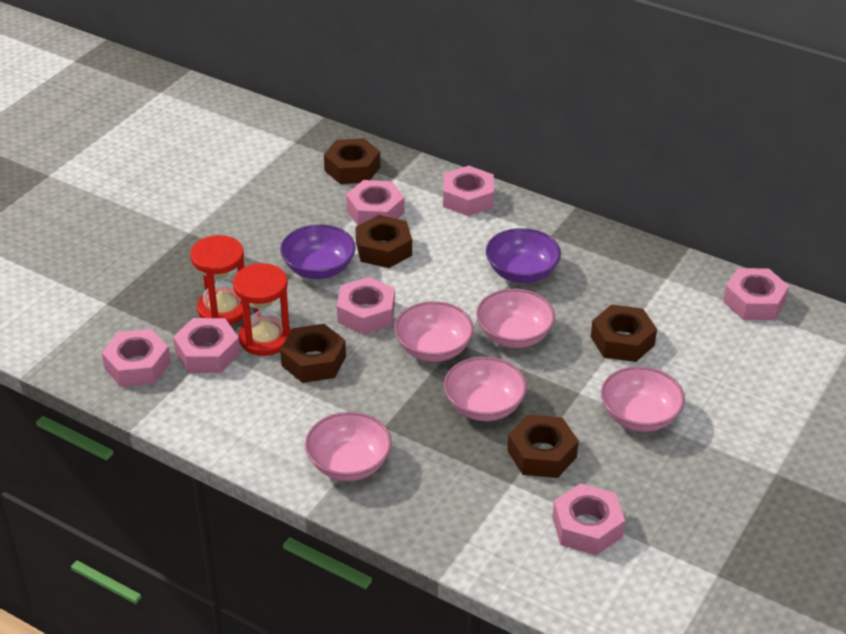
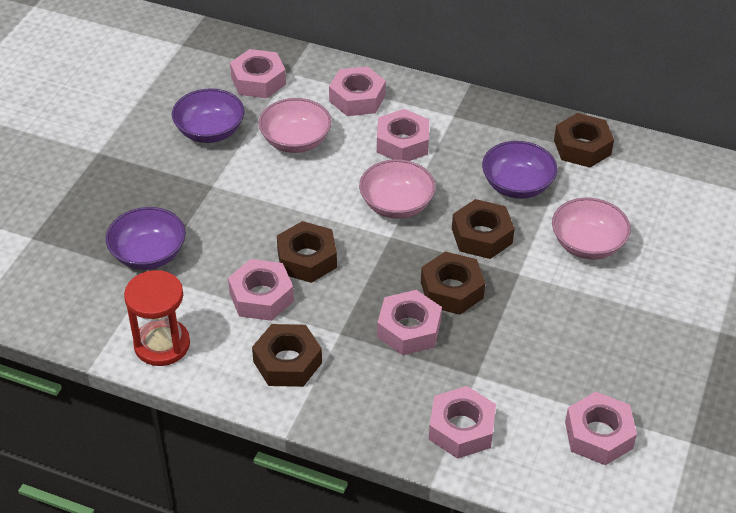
pink bowl: 5 -> 3
purple bowl: 2 -> 3
red hourglass: 2 -> 1

